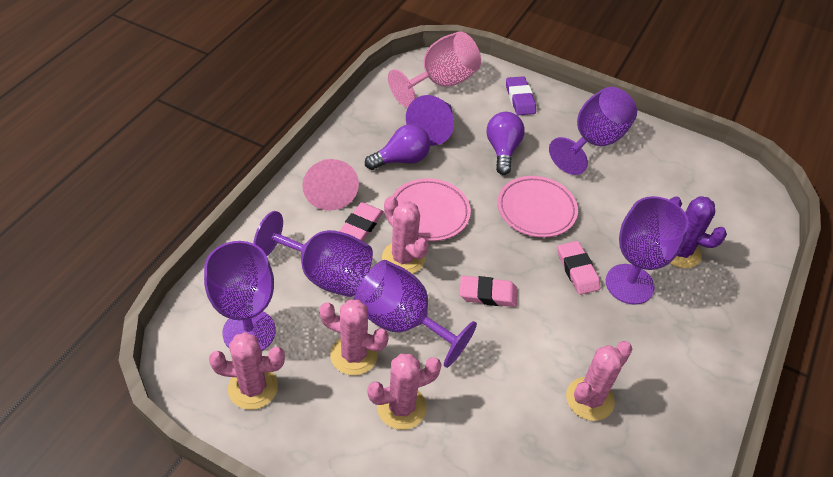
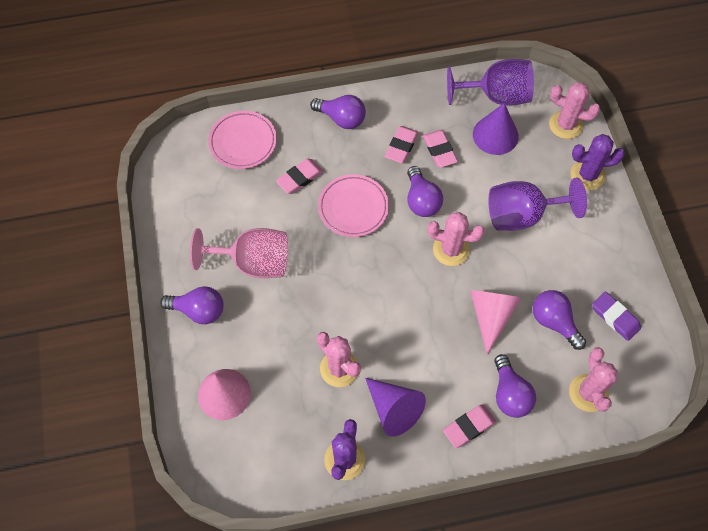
pink cactus: 5 -> 4
pink cone: 1 -> 2
pink eraser: 3 -> 4
purple cactus: 1 -> 2
purple cone: 1 -> 2
purple goblet: 5 -> 2
purple light bulb: 2 -> 5

